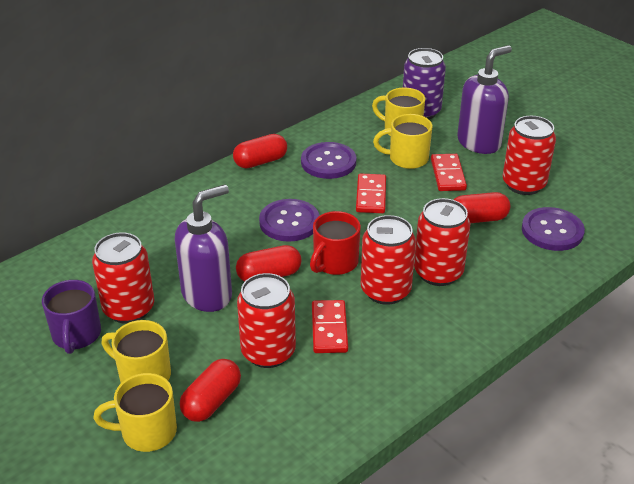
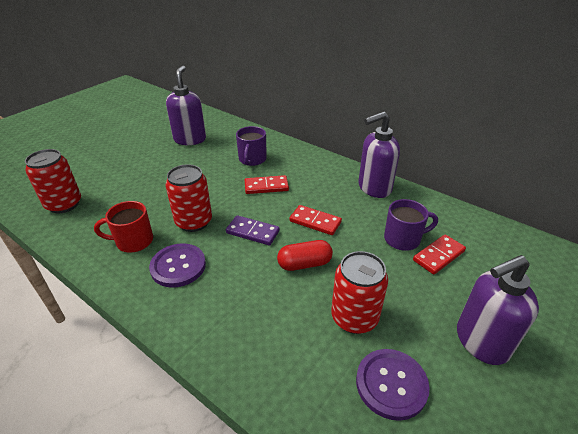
purple button: 3 -> 2
purple can: 1 -> 0
purple domino: 0 -> 1
purple mug: 1 -> 2
purple soap dispenser: 2 -> 3
red can: 5 -> 3
red capsule: 4 -> 1
yellow mug: 4 -> 0

